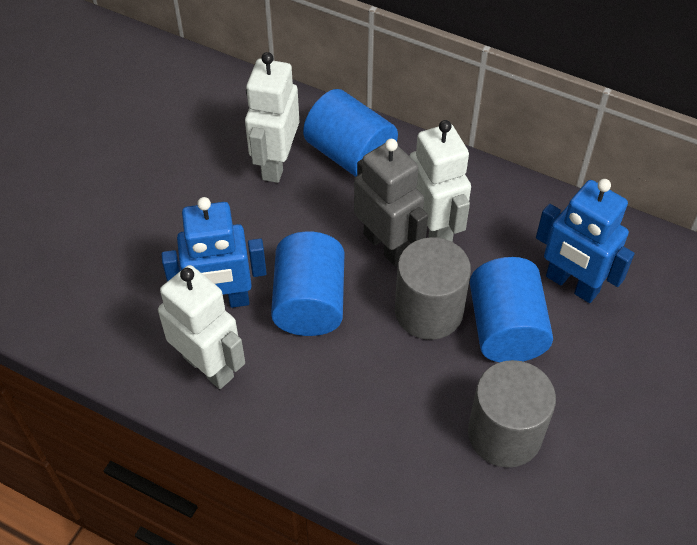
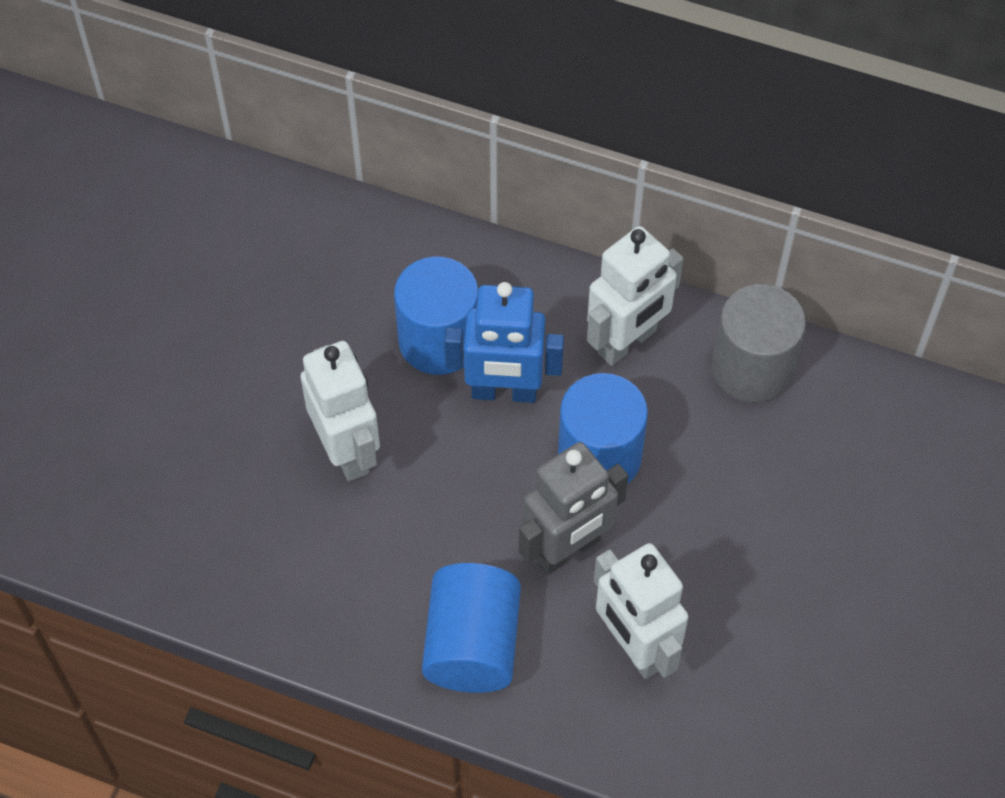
blue robot: 2 -> 1
grey cylinder: 2 -> 1

